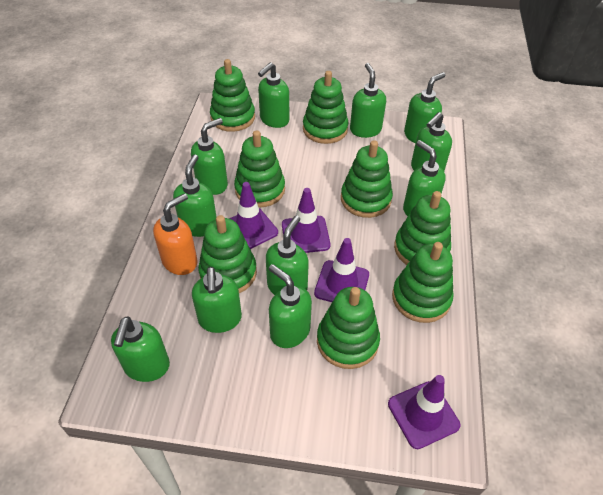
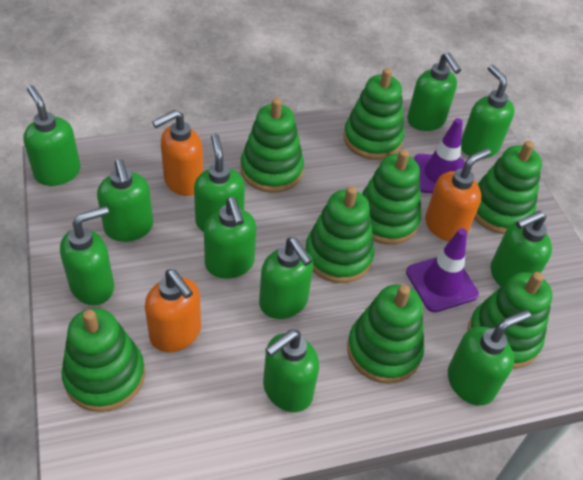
orange soap dispenser: 1 -> 3
purple traffic cone: 4 -> 2

